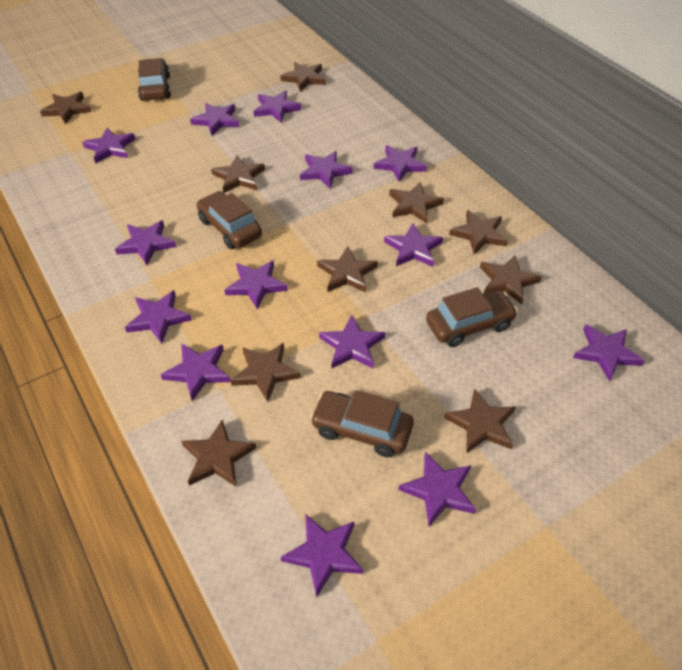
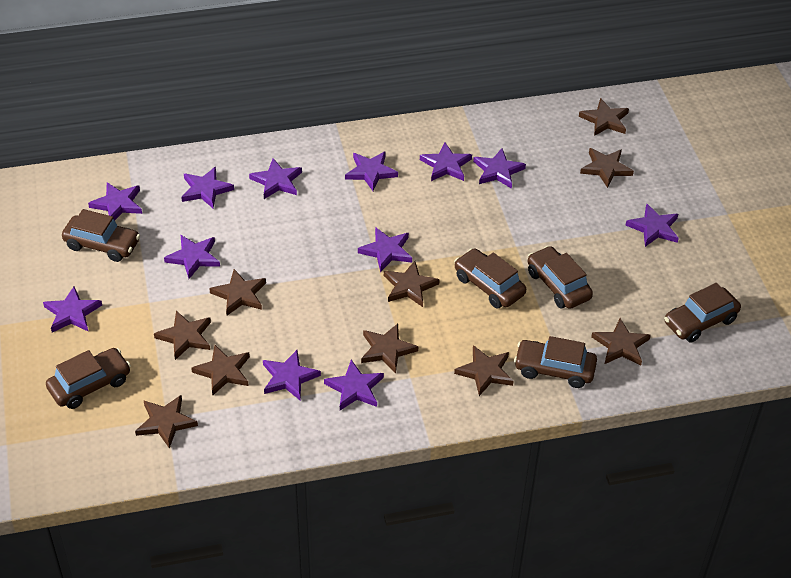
brown car: 4 -> 6
purple star: 14 -> 12

